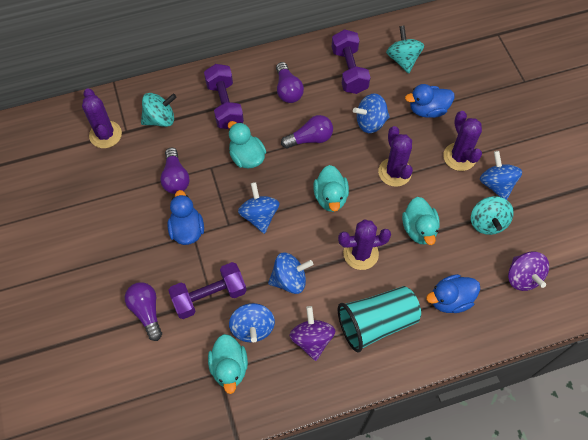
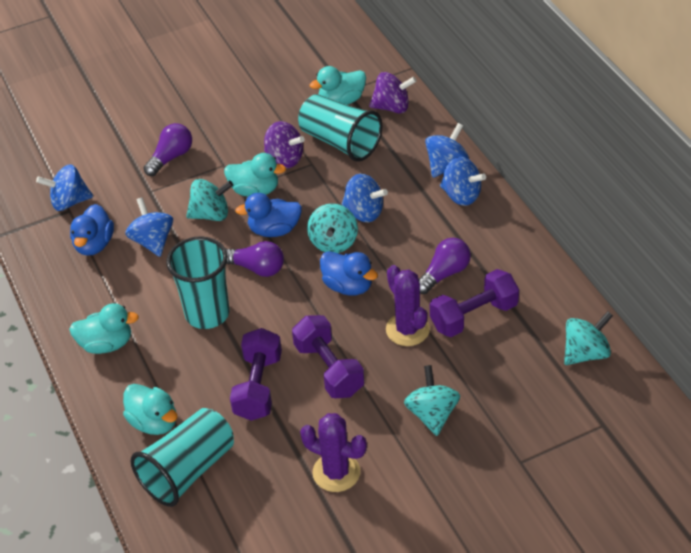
purple cactus: 4 -> 2
purple light bulb: 4 -> 3
turquoise cup: 1 -> 3
turquoise spinning top: 3 -> 4

